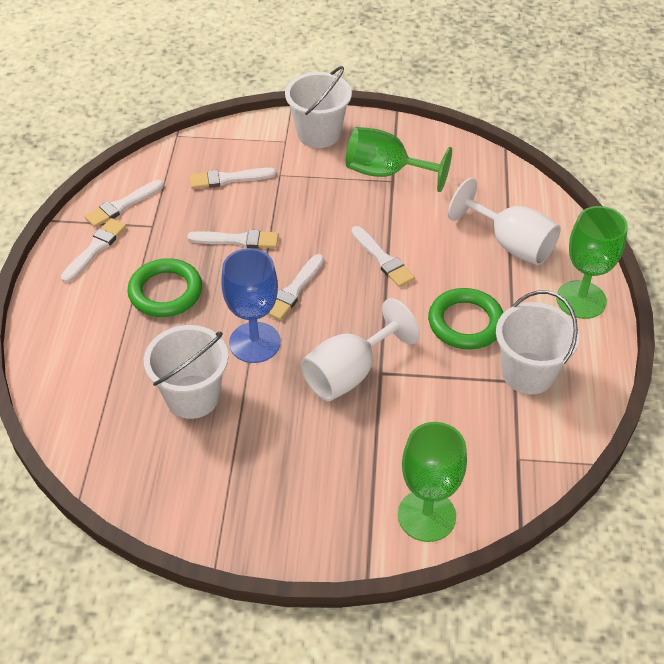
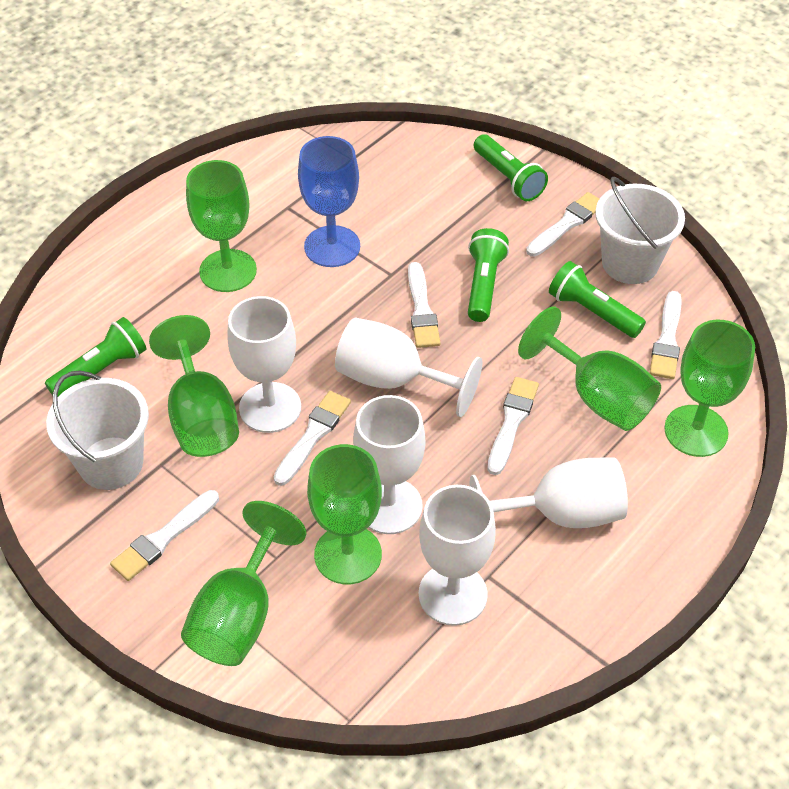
green flashlight: 0 -> 4
green goblet: 3 -> 6
green ring: 2 -> 0
white bucket: 3 -> 2
white goblet: 2 -> 5

